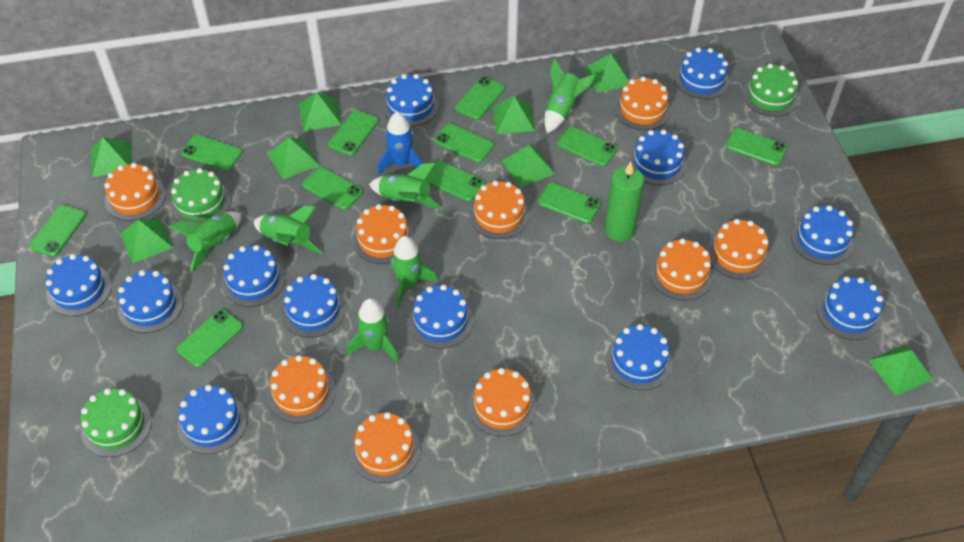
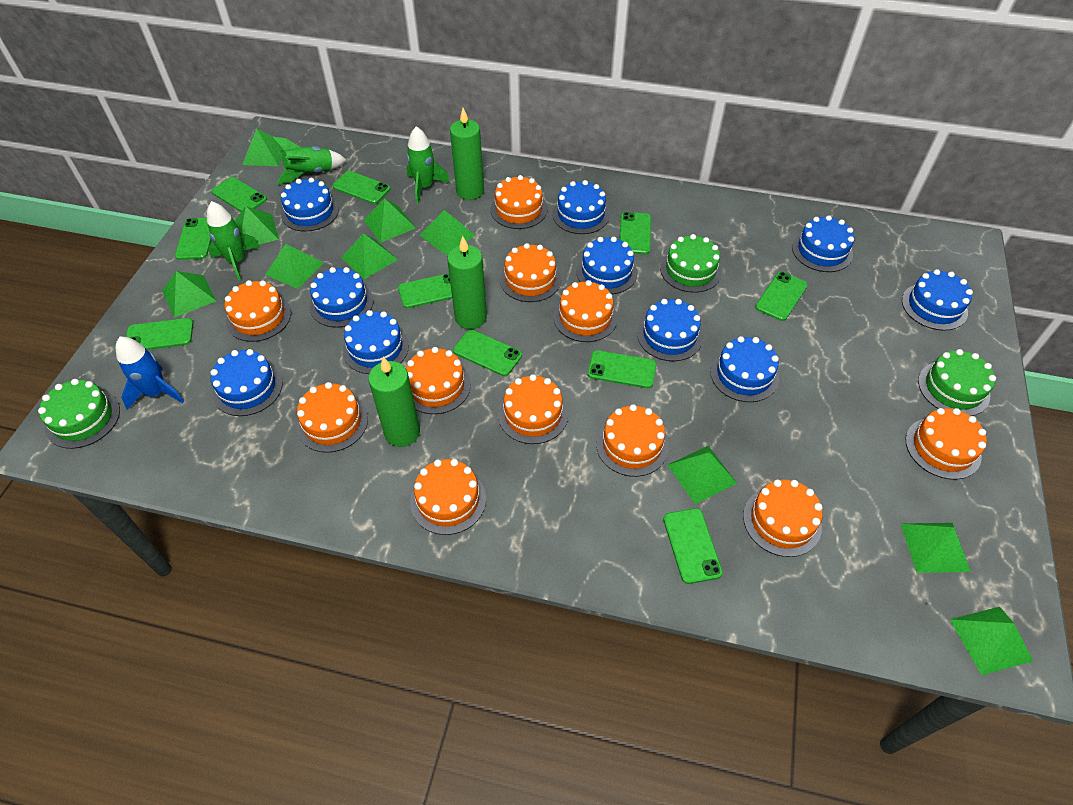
blue cake: 12 -> 10
green candle: 1 -> 3
green phone: 11 -> 10
green pyramid: 8 -> 10
green rocket: 6 -> 3
orange cake: 9 -> 11

